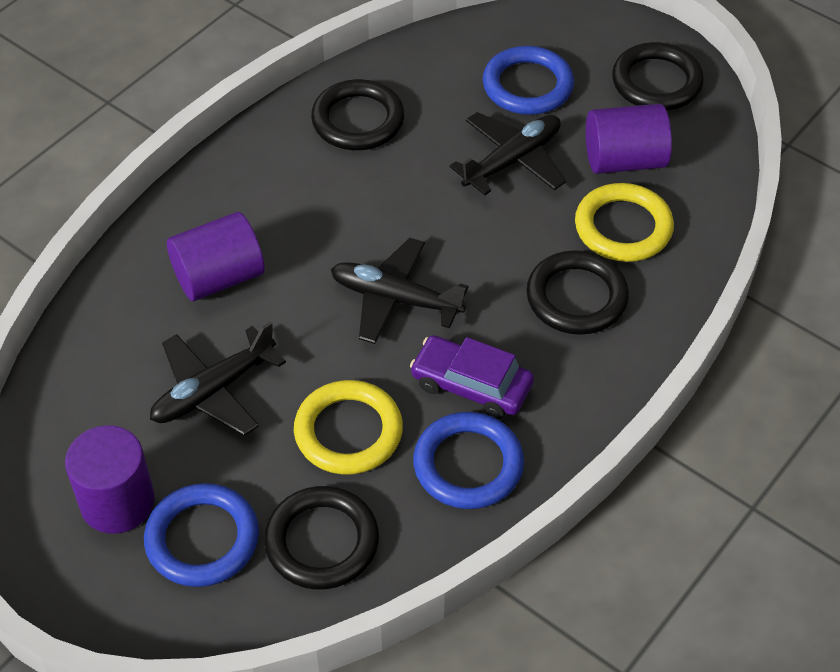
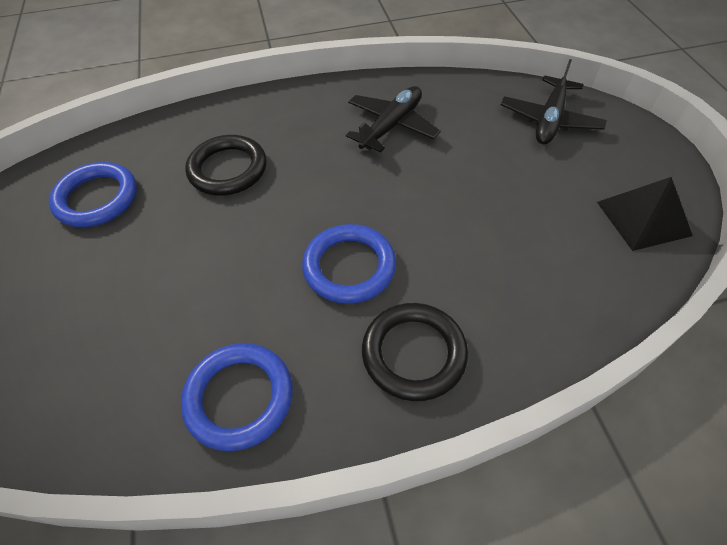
black plane: 3 -> 2
black pyramid: 0 -> 1
black ring: 4 -> 2
purple car: 1 -> 0
purple cylinder: 3 -> 0
yellow ring: 2 -> 0

